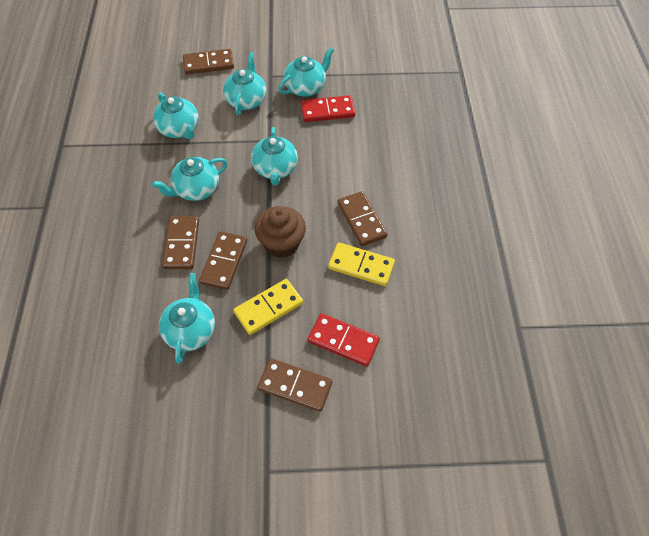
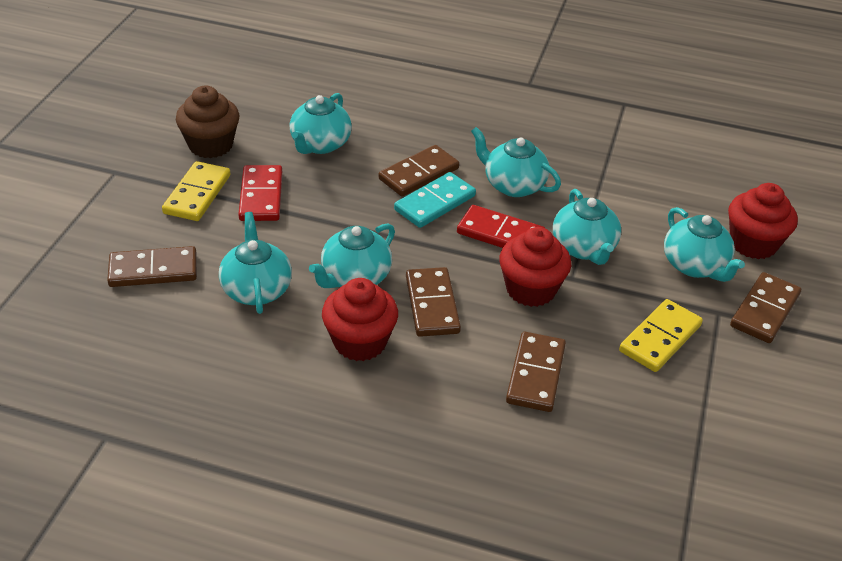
red cupcake: 0 -> 3
turquoise domino: 0 -> 1

